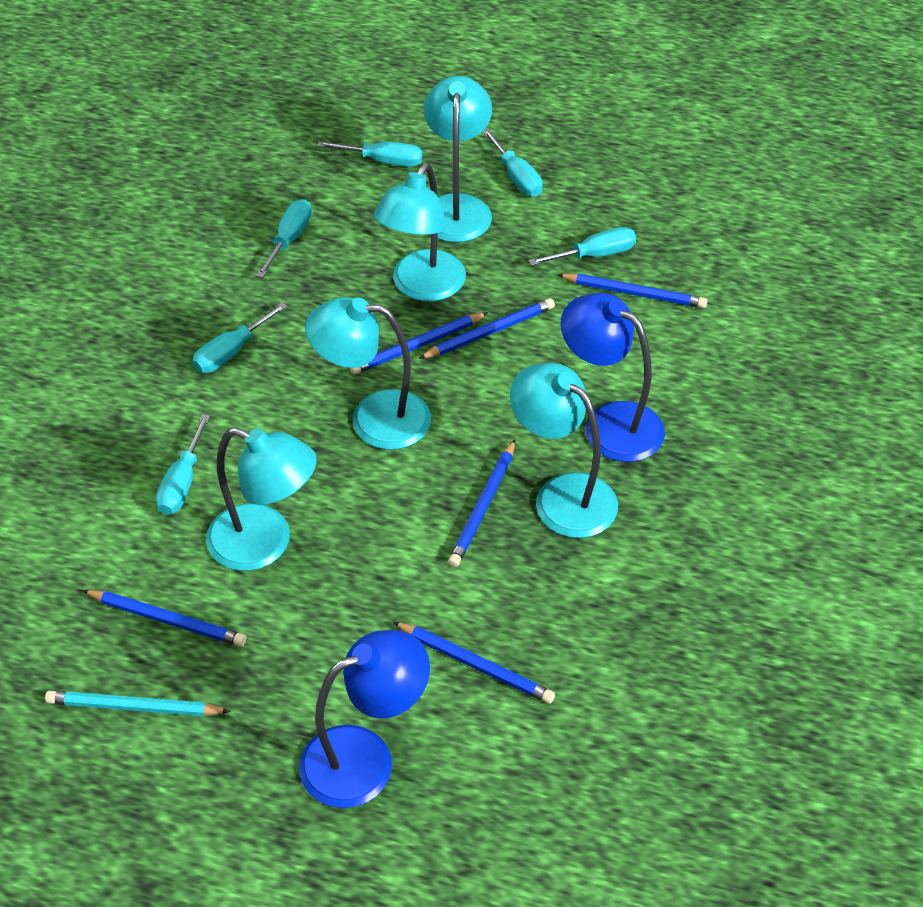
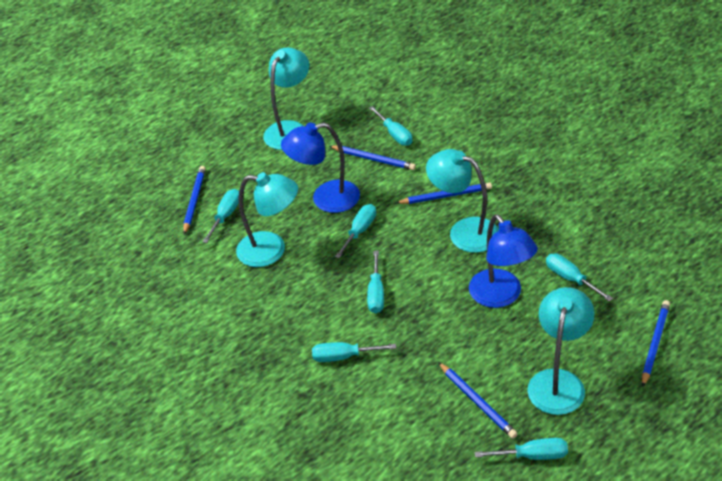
blue pencil: 6 -> 5
turquoise lamp: 5 -> 4
turquoise pencil: 1 -> 0
turquoise screwdriver: 6 -> 7

